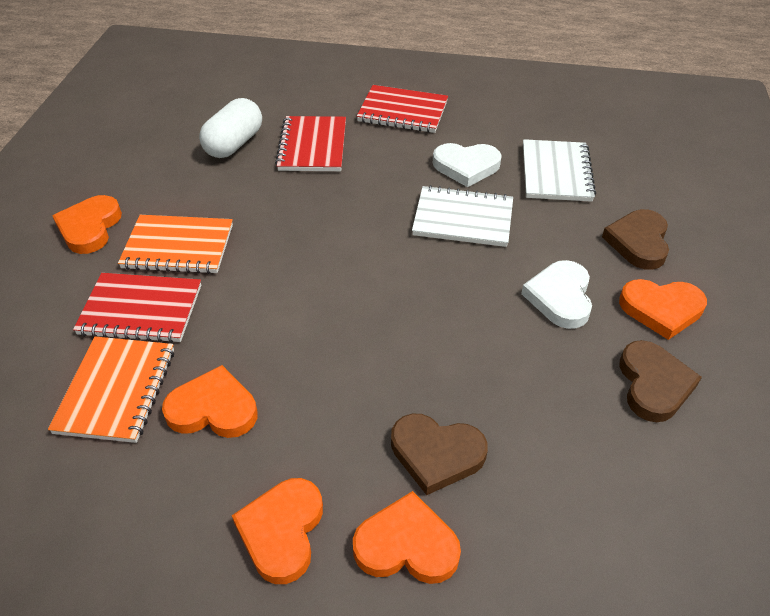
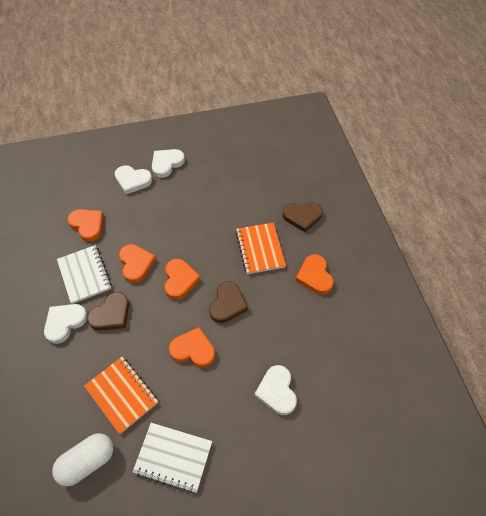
red notebook: 3 -> 0
white heart: 2 -> 4

